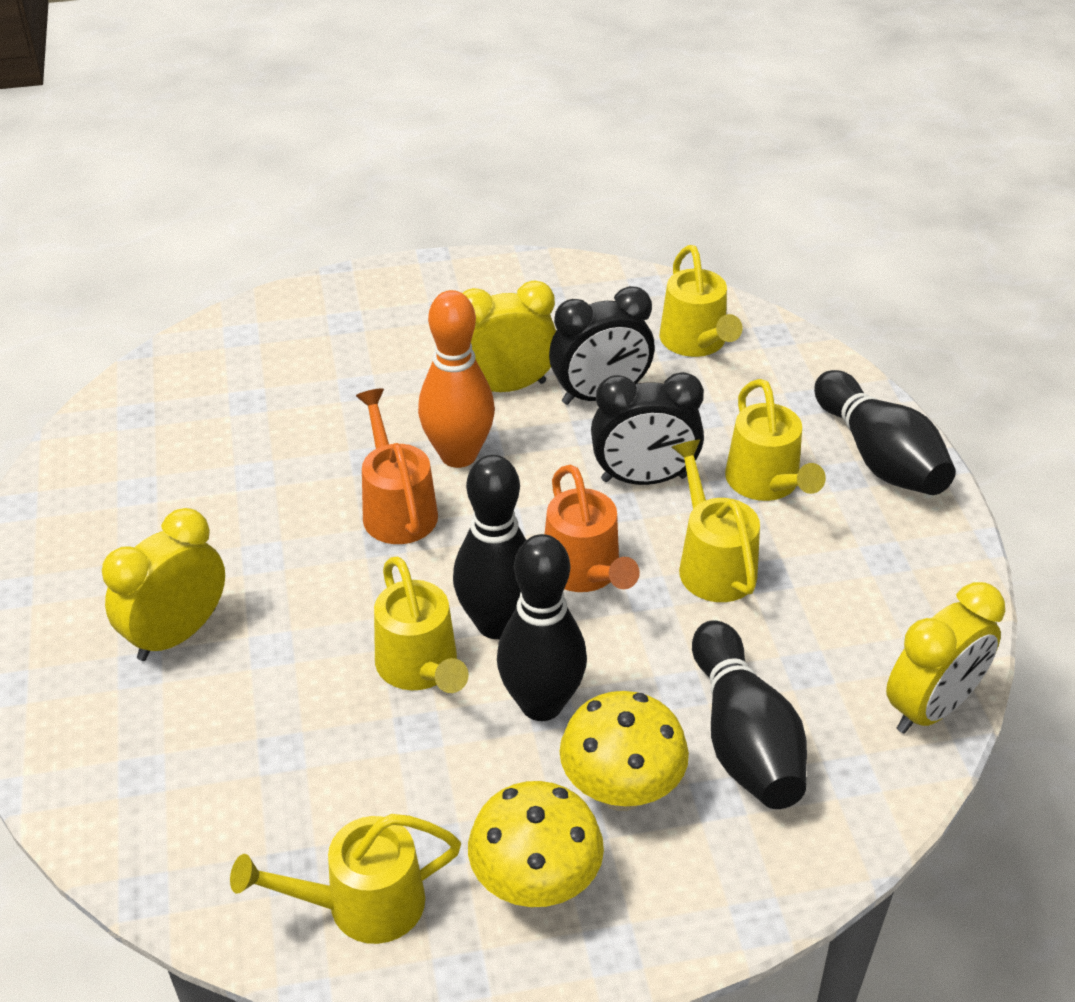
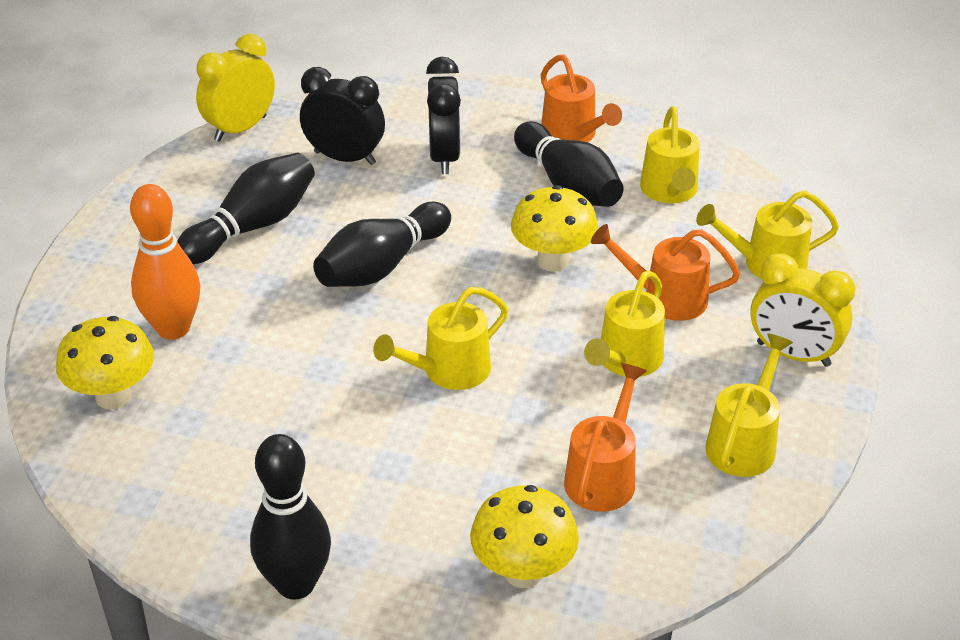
orange watering can: 2 -> 3
yellow clock: 3 -> 2
yellow mushroom: 2 -> 3

